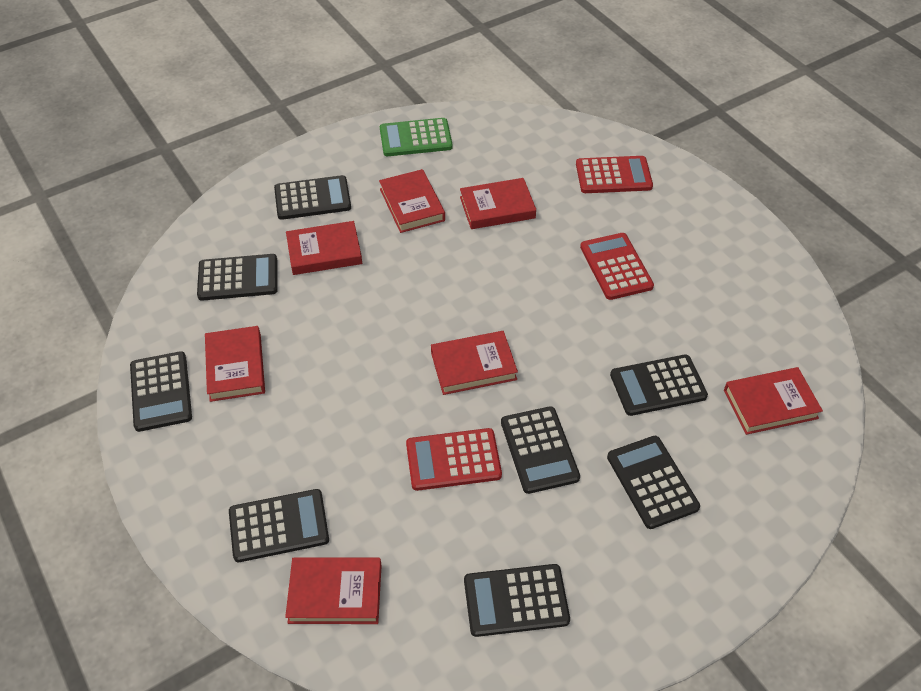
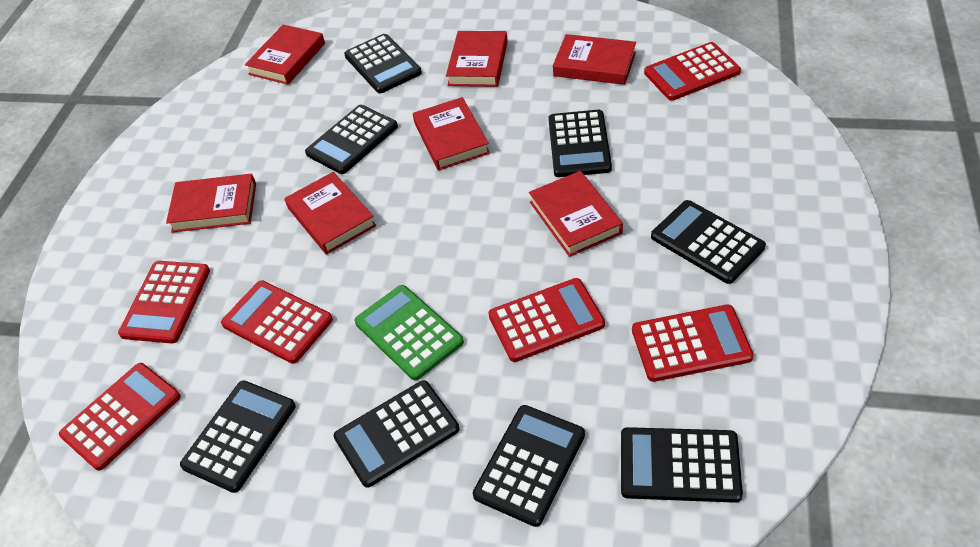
red calculator: 3 -> 6

